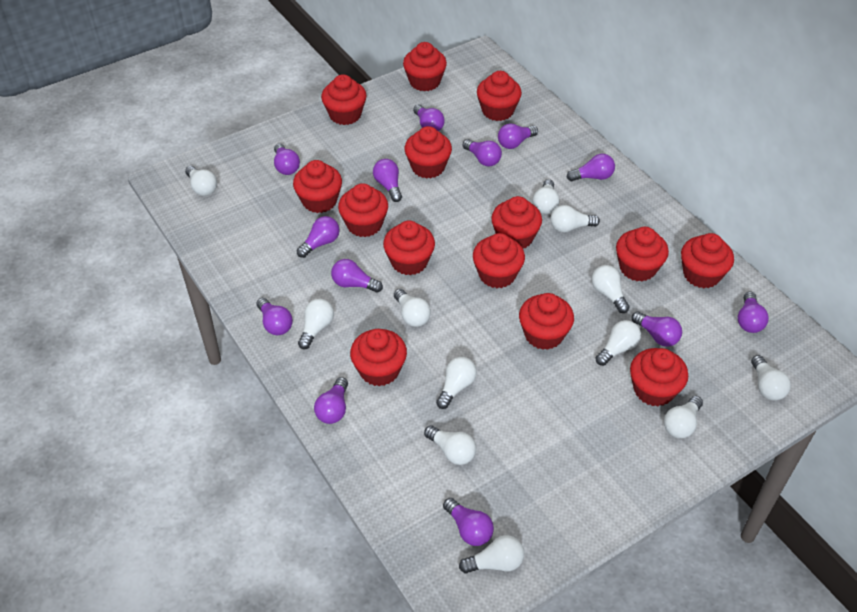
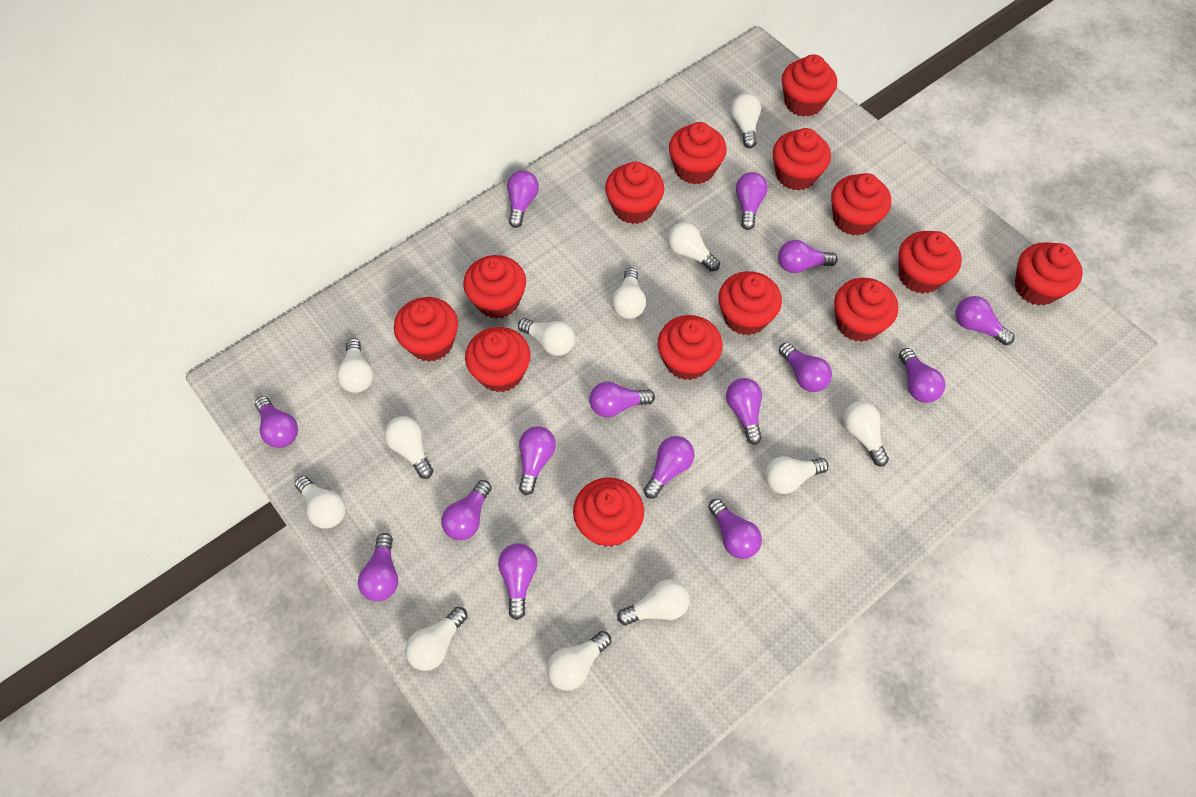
purple light bulb: 13 -> 15

